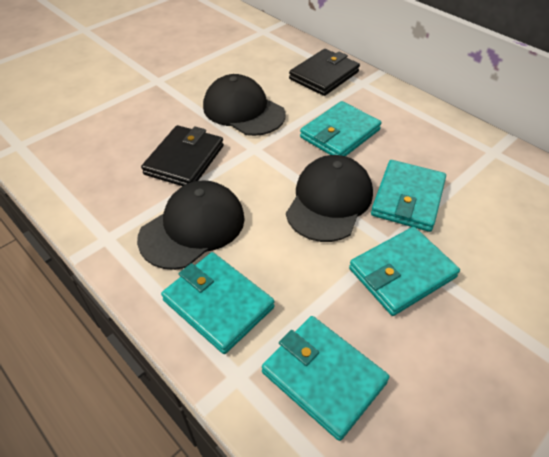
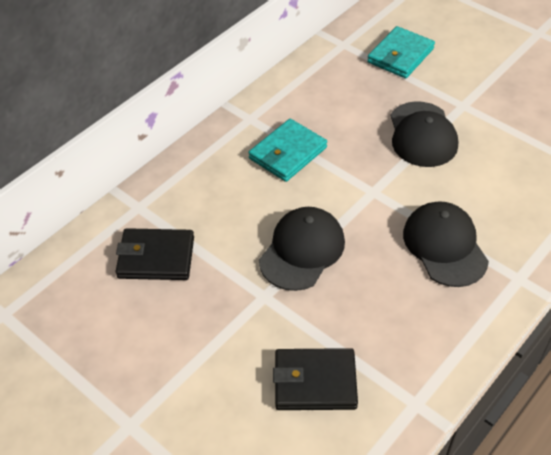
turquoise wallet: 5 -> 2

